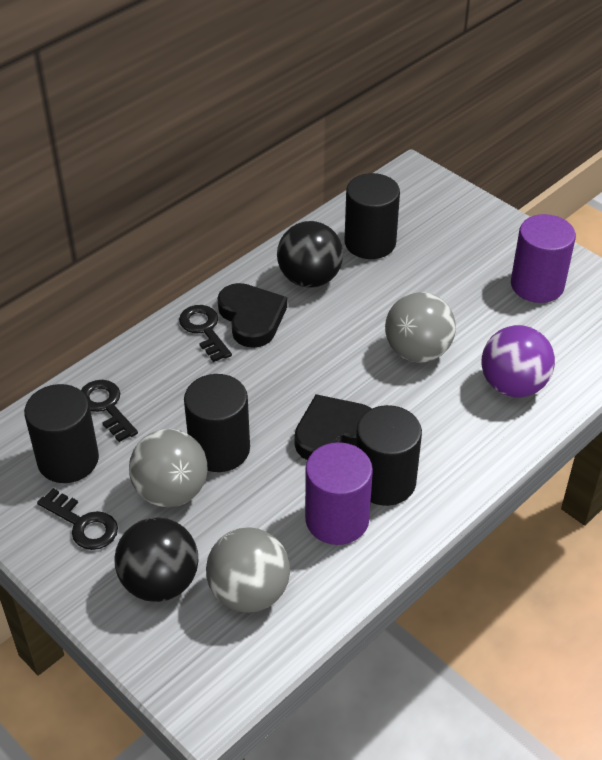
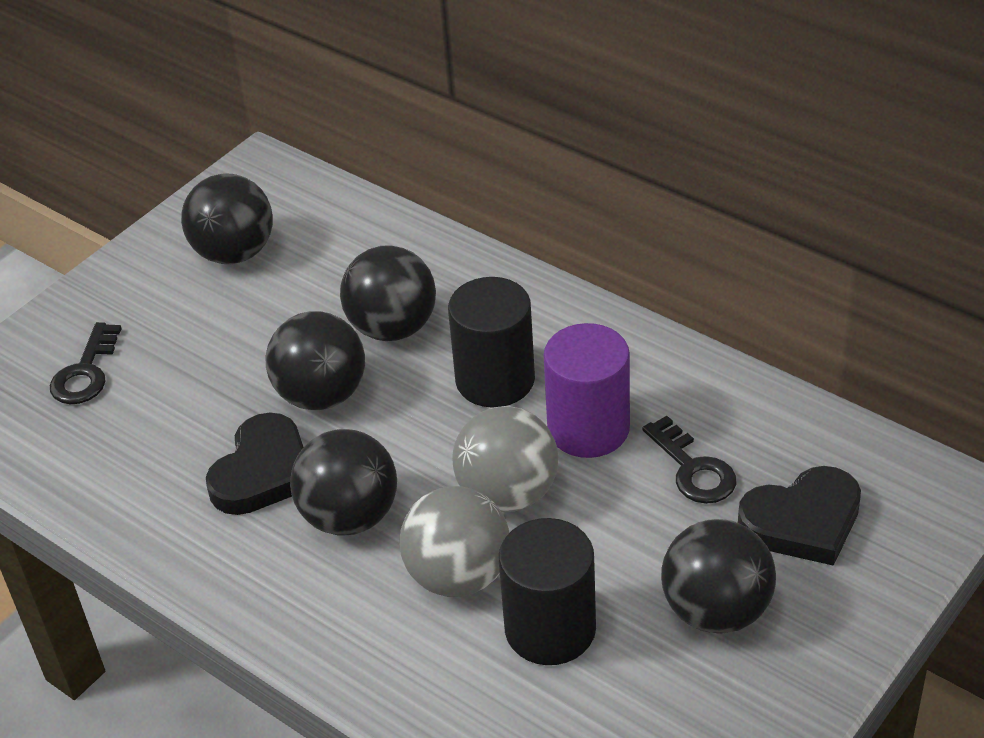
black ball: 2 -> 5
black cylinder: 4 -> 2
black key: 3 -> 2
grey ball: 3 -> 2
purple ball: 1 -> 0
purple cylinder: 2 -> 1

